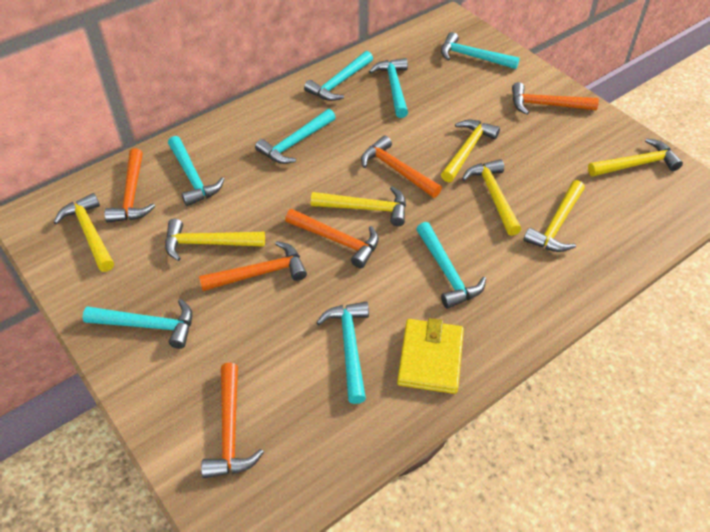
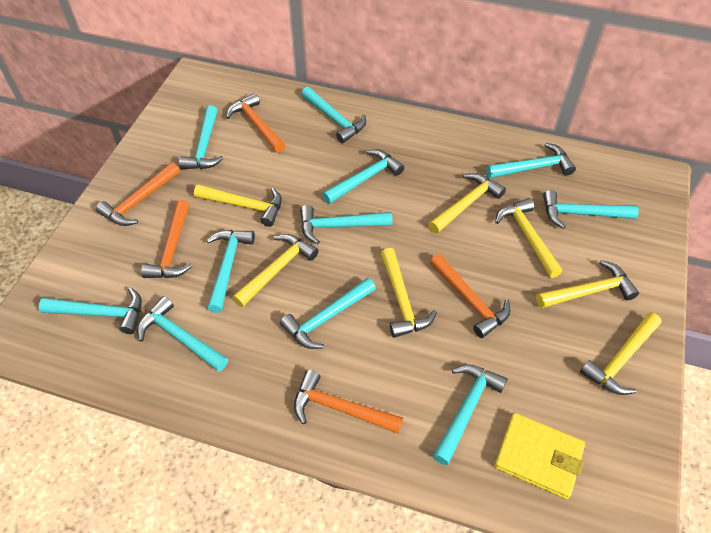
orange hammer: 6 -> 5
turquoise hammer: 8 -> 11

